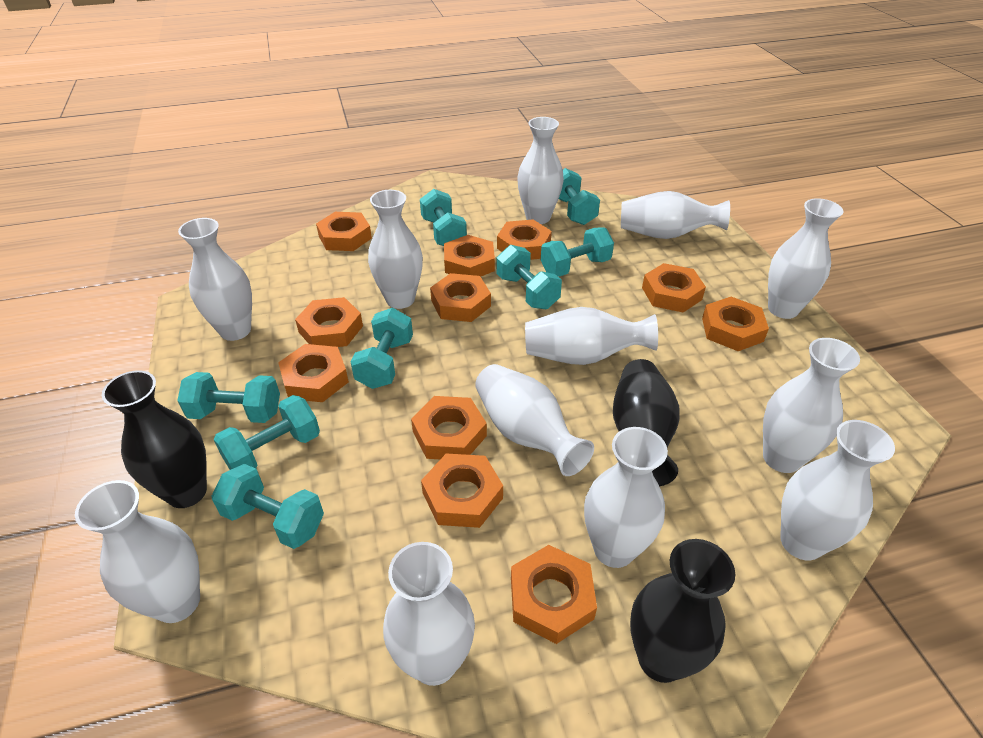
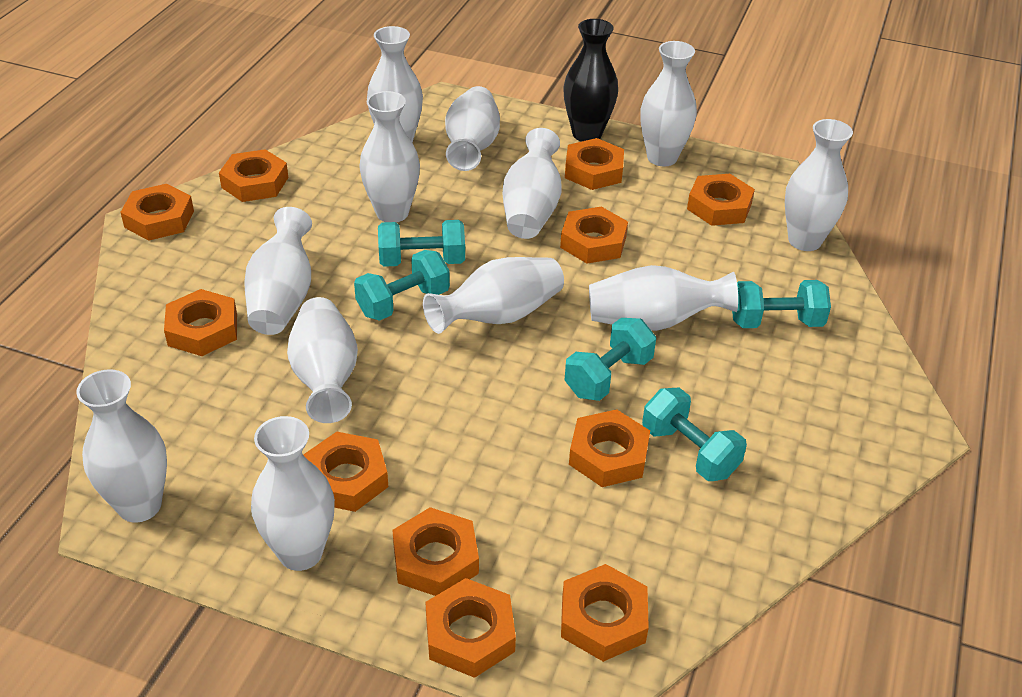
black vase: 3 -> 1
turquoise dumbbell: 8 -> 5

